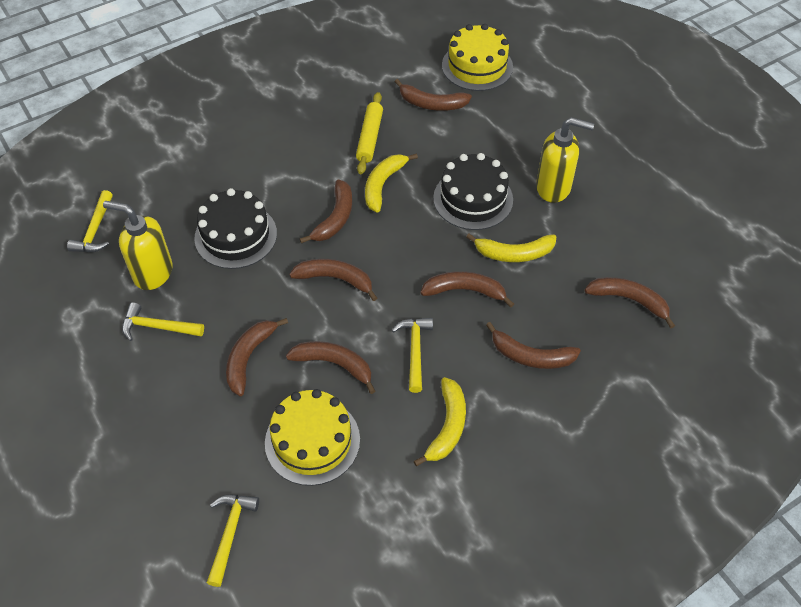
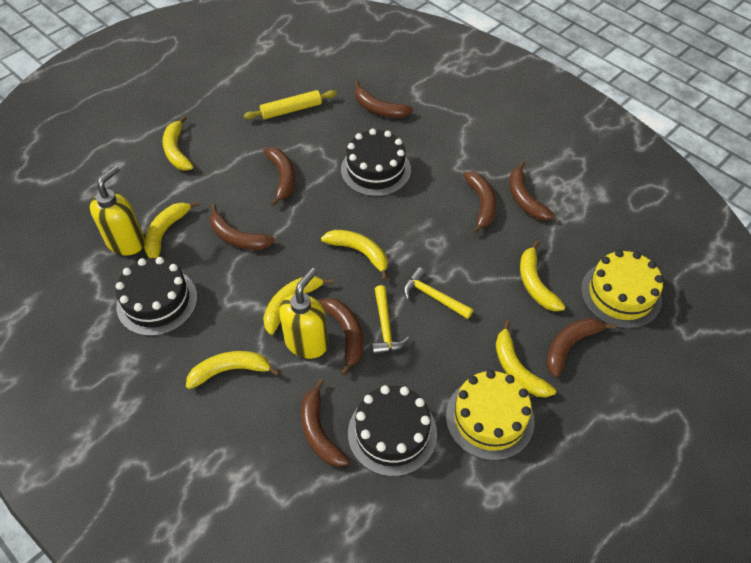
black cake: 2 -> 3
yellow banana: 3 -> 7
yellow hammer: 4 -> 2

